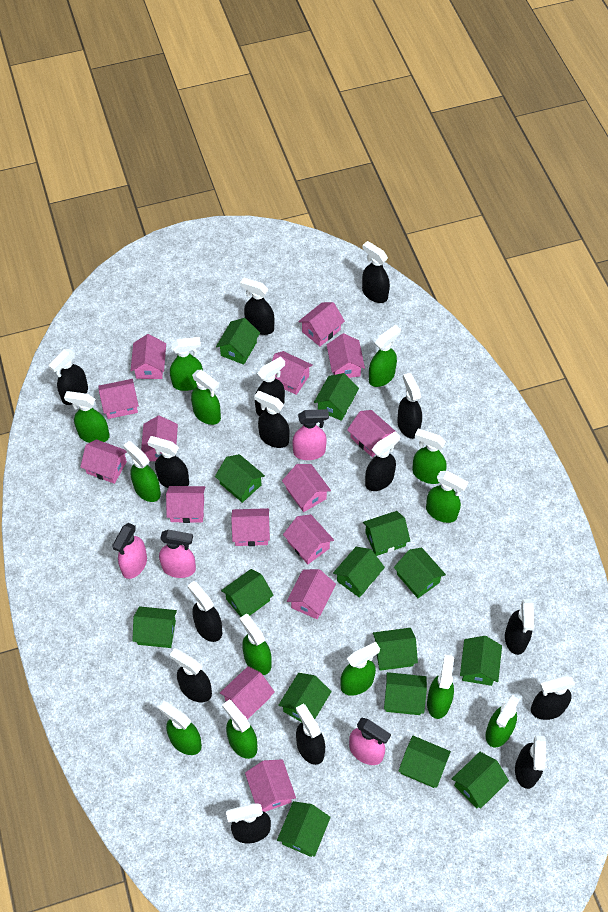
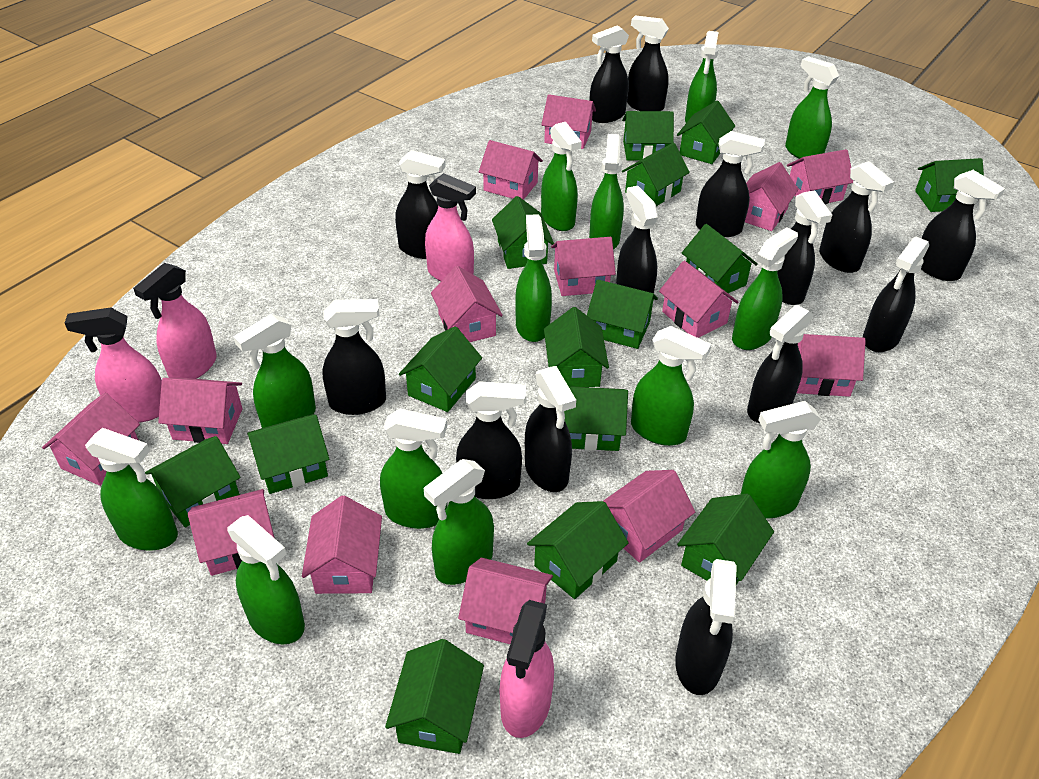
black spray bottle: 15 -> 14
pink house: 15 -> 14

